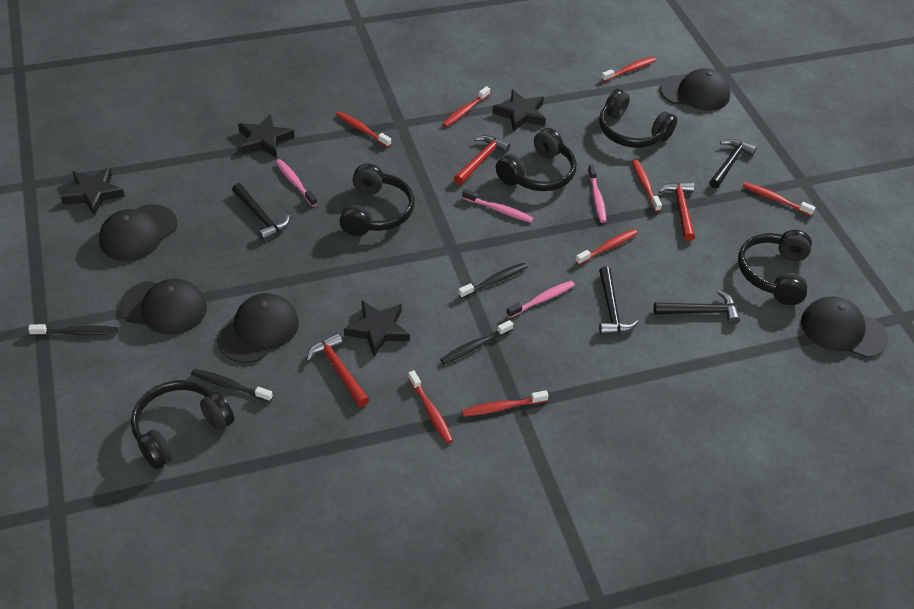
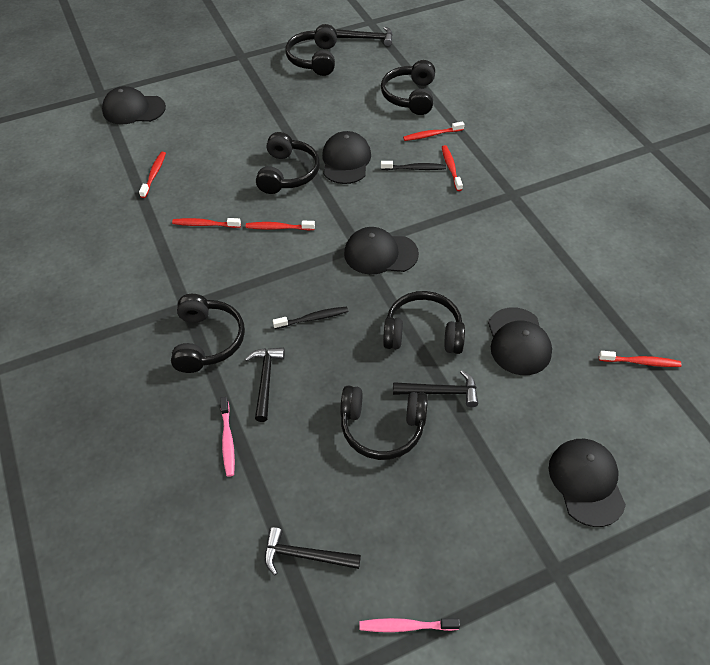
black headphones: 5 -> 6
black star: 4 -> 0
black toothbrush: 4 -> 2
pink toothbrush: 4 -> 2
red hammer: 3 -> 0
red toothbrush: 8 -> 6

